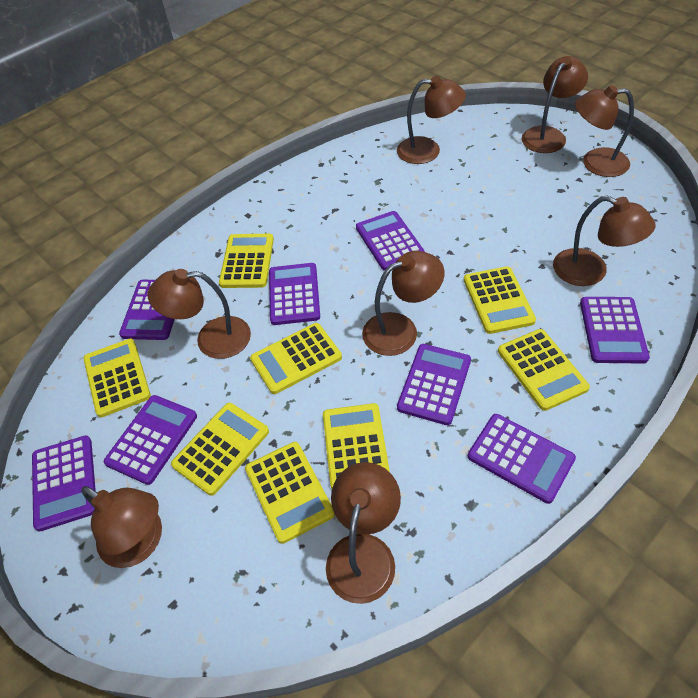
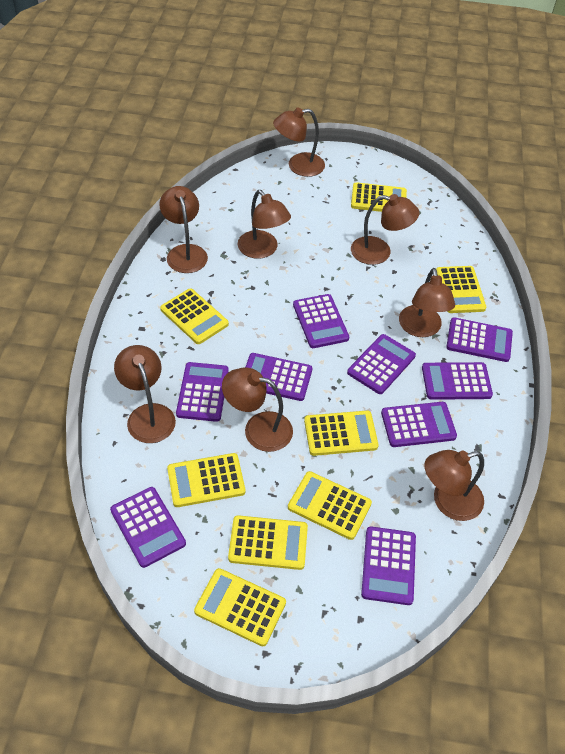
purple calculator: 8 -> 9

